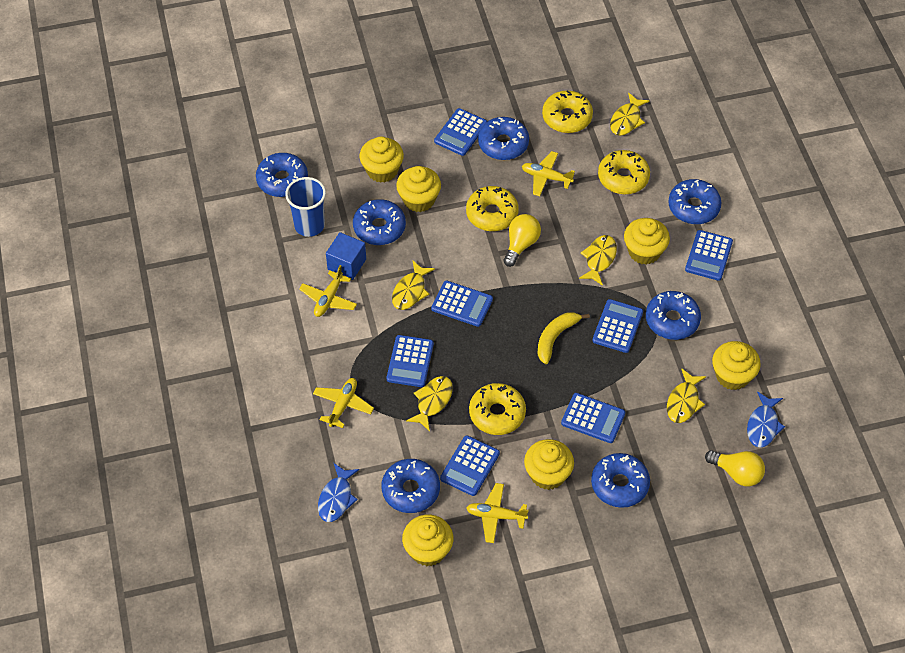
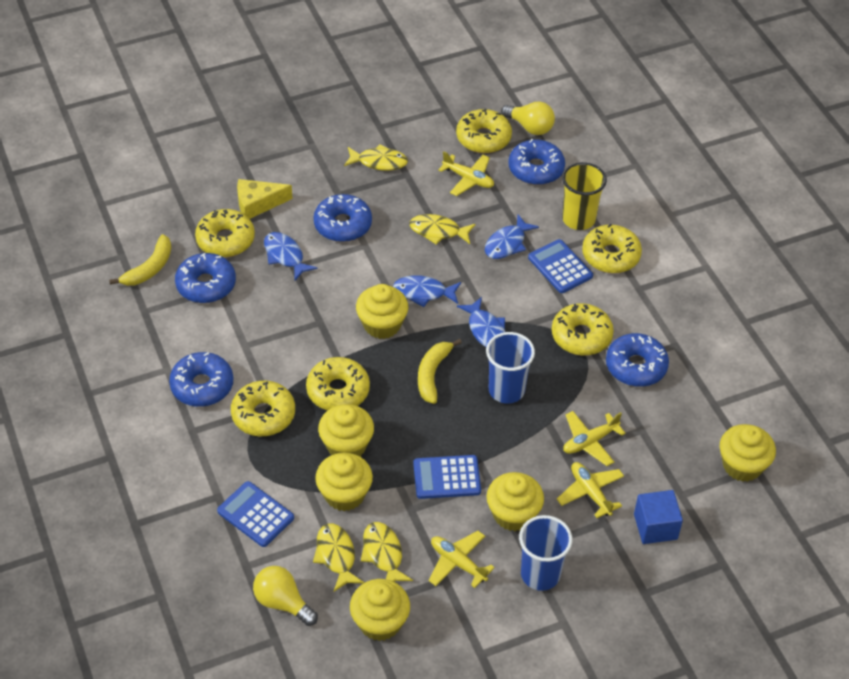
blue calculator: 7 -> 3
blue cup: 1 -> 2
blue donut: 7 -> 5
blue fish: 2 -> 4
yellow banana: 1 -> 2
yellow cheese: 0 -> 1
yellow cup: 0 -> 1
yellow donut: 4 -> 6
yellow fish: 5 -> 4

